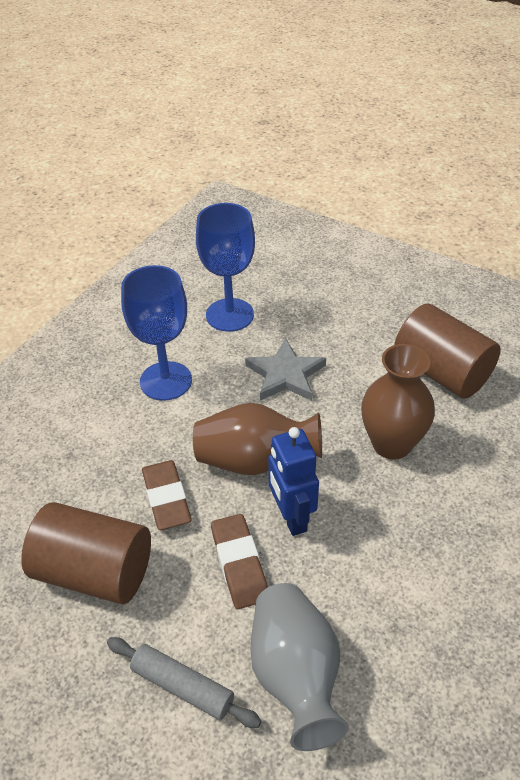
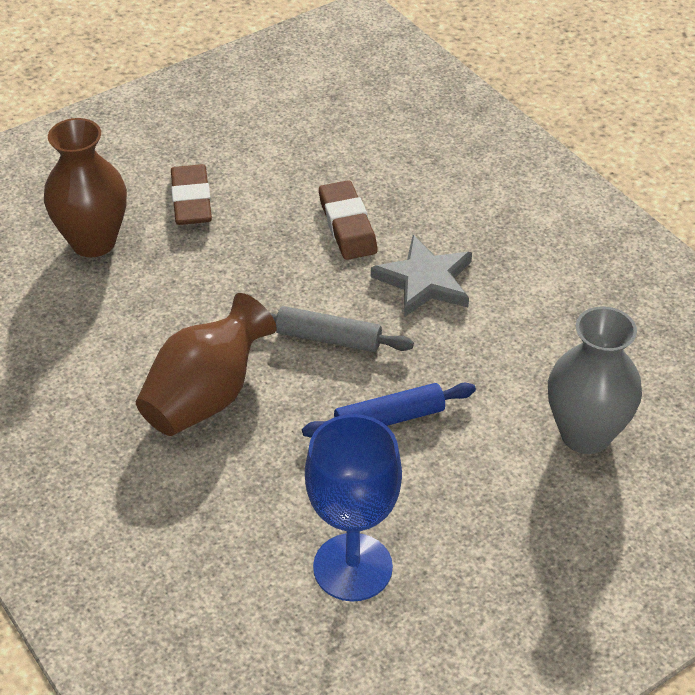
blue goblet: 2 -> 1
blue robot: 1 -> 0
blue rolling pin: 0 -> 1
brown cylinder: 2 -> 0

